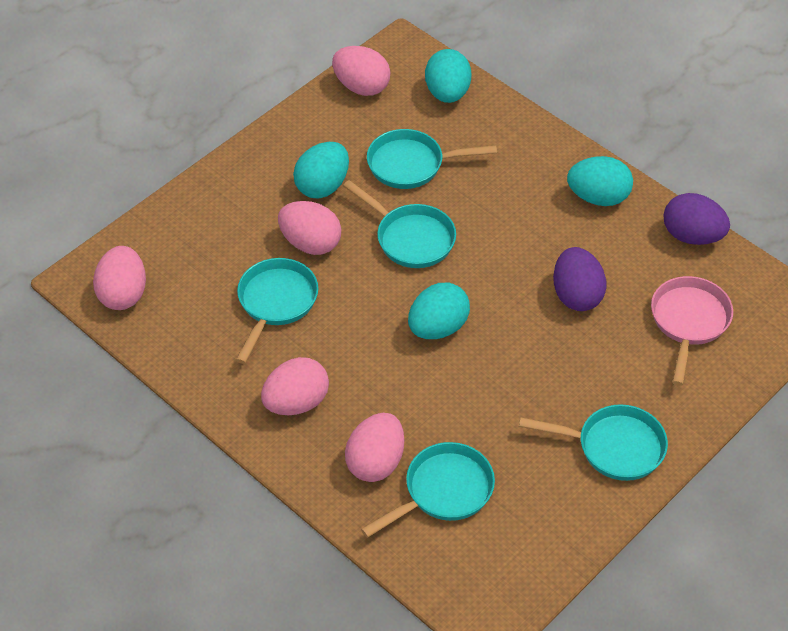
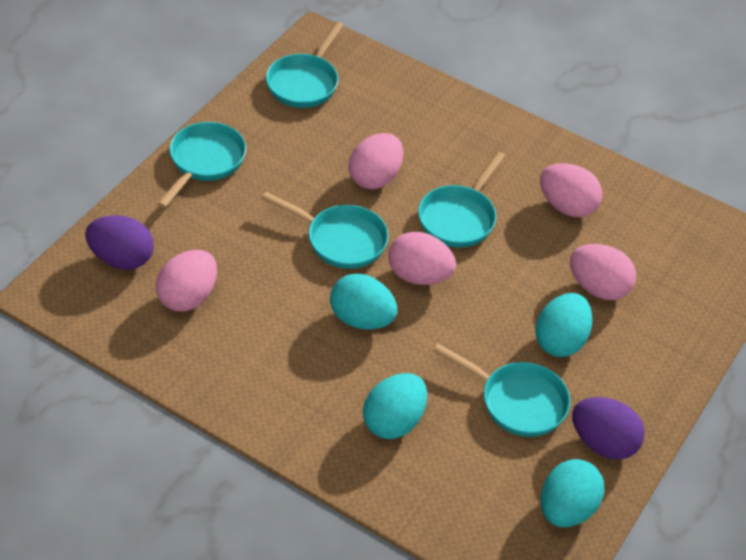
pink pan: 1 -> 0

